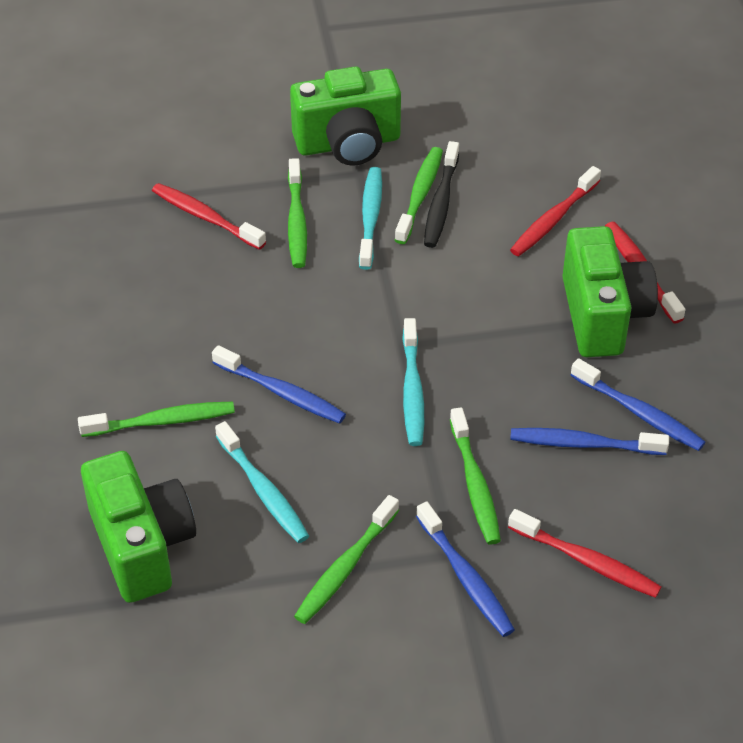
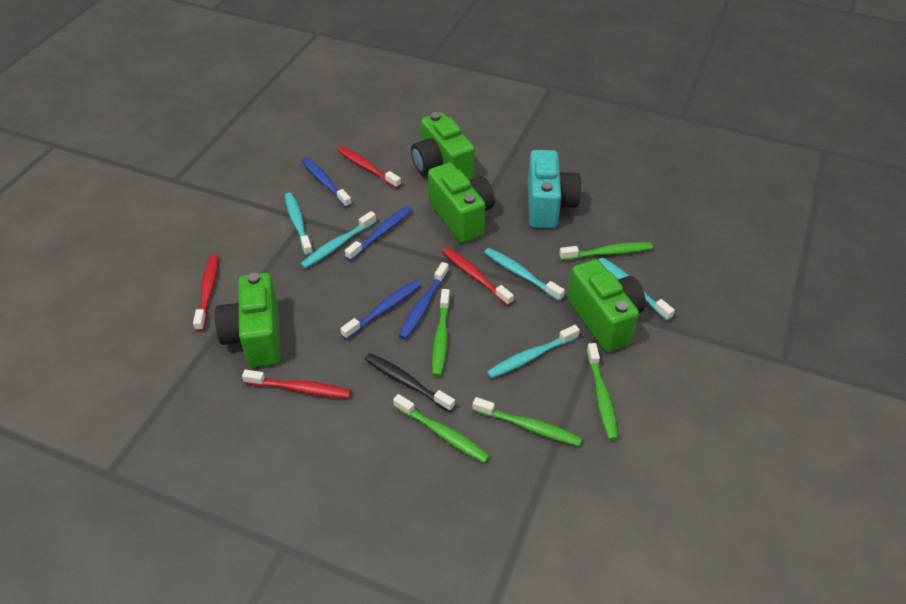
green camera: 3 -> 4
turquoise camera: 0 -> 1
turquoise toothbrush: 3 -> 5

